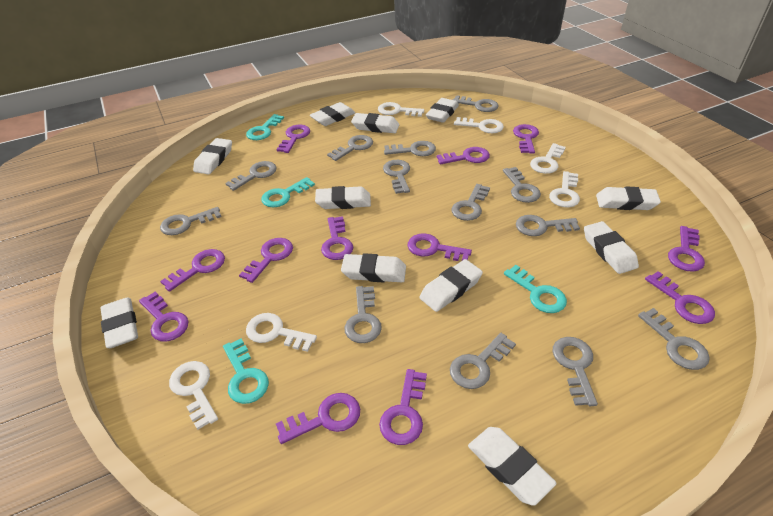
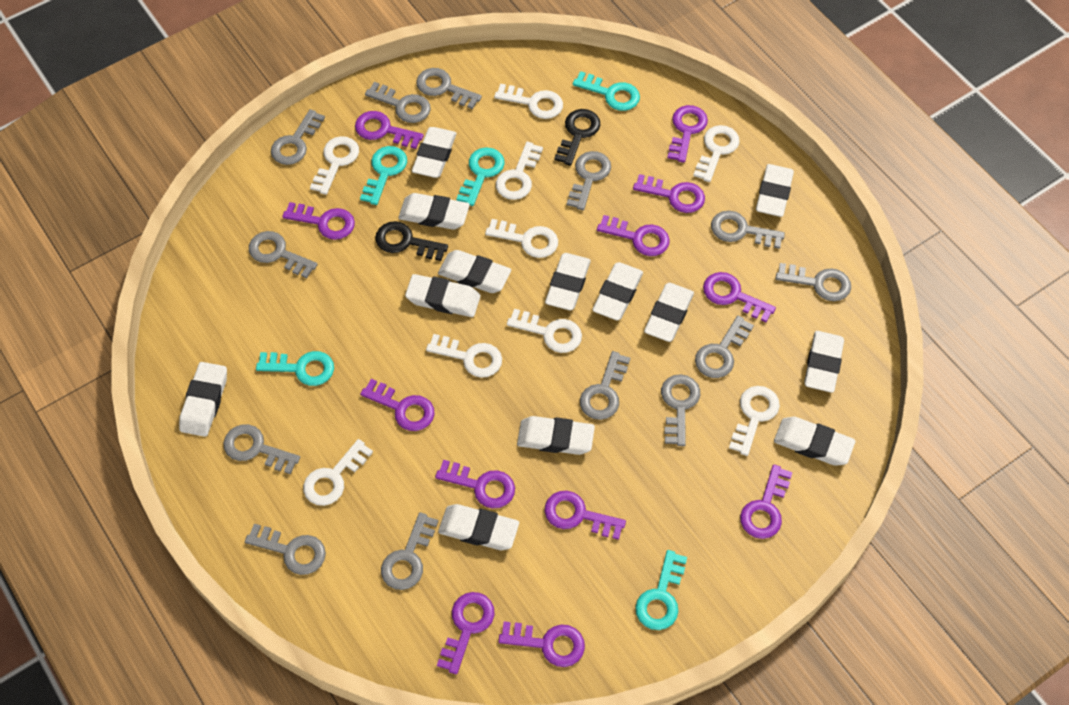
black key: 0 -> 2
turquoise key: 4 -> 5
white eraser: 11 -> 13
white key: 6 -> 9

